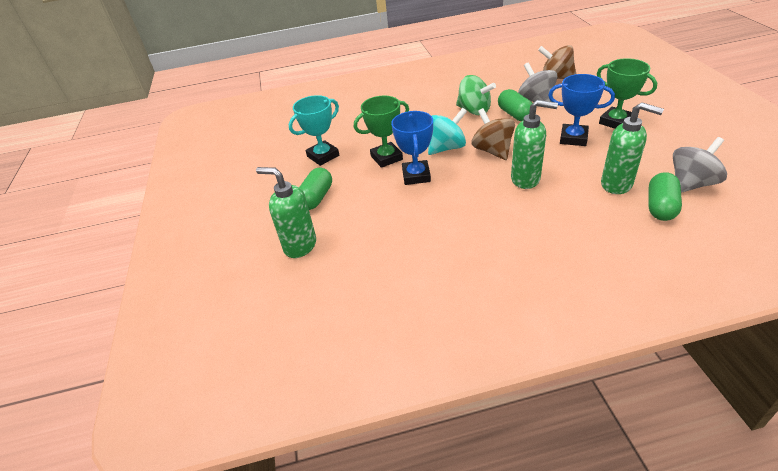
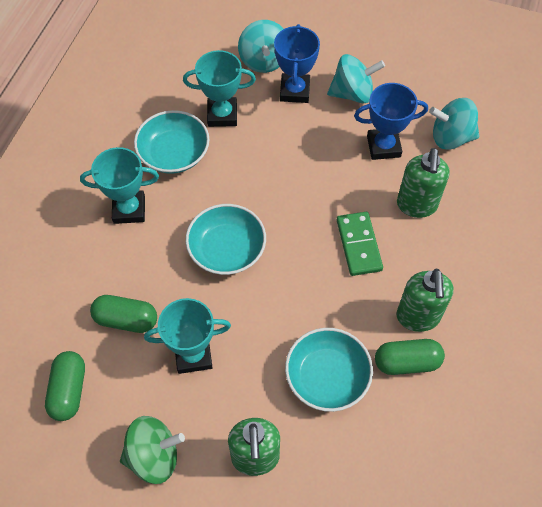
brown spinning top: 2 -> 0
green domino: 0 -> 1
green trophy: 2 -> 0
grey spinning top: 2 -> 0
turquoise bowl: 0 -> 3
turquoise spinning top: 1 -> 3
turquoise trophy: 1 -> 3

